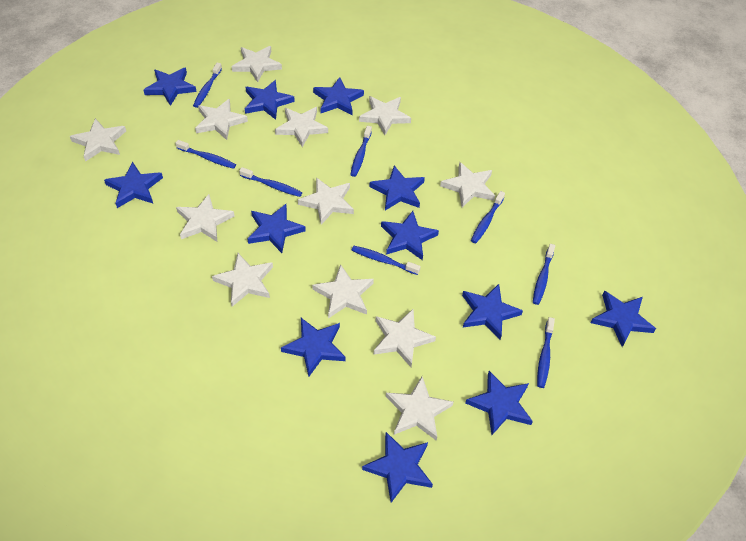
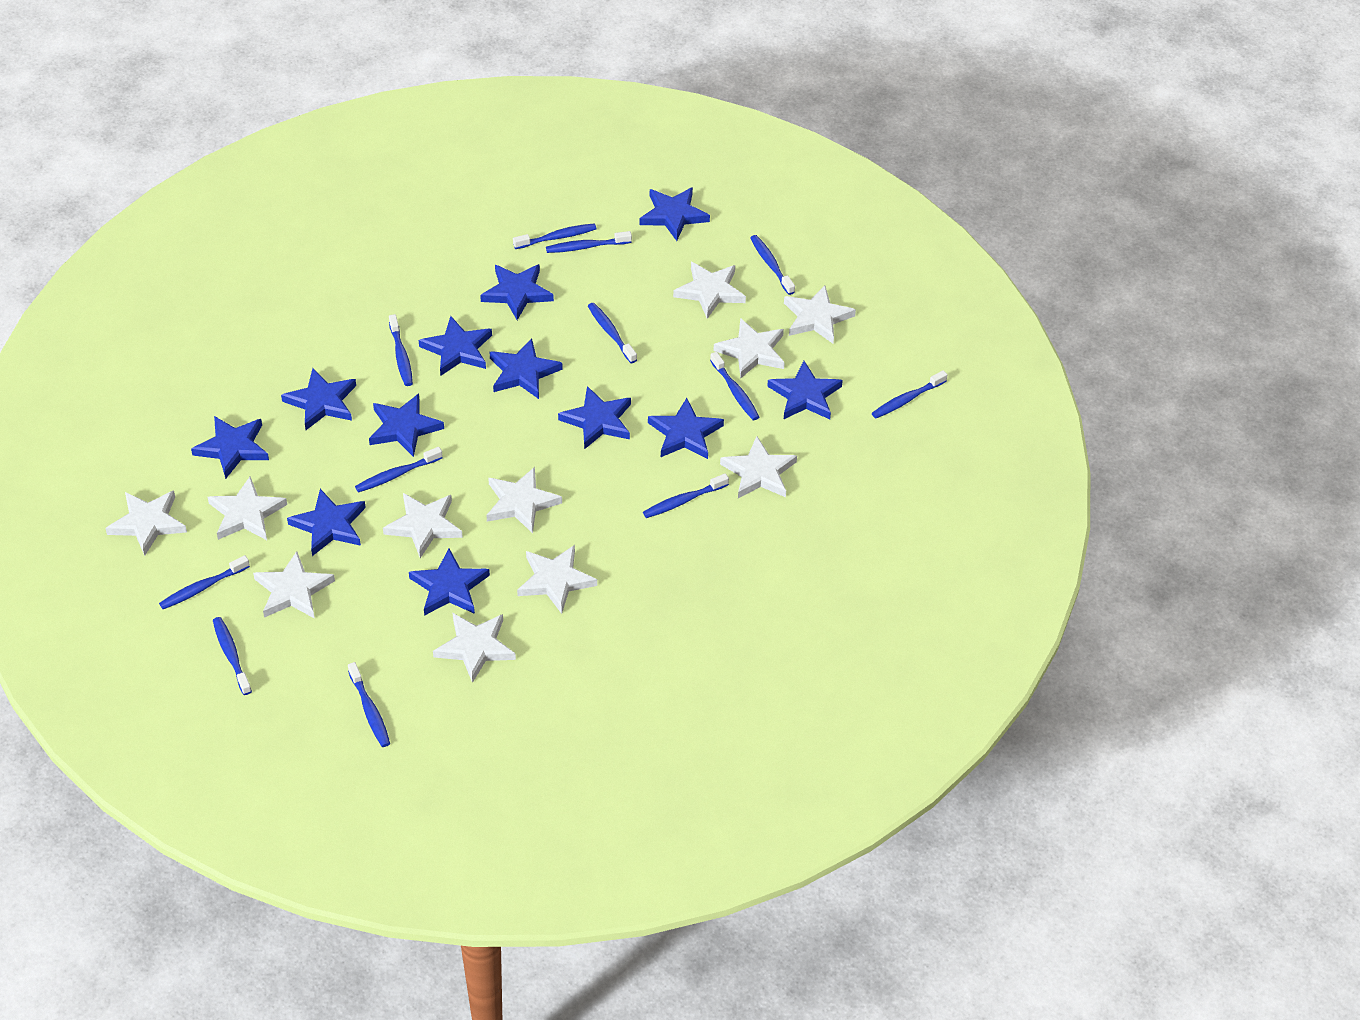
blue toothbrush: 8 -> 12
white star: 12 -> 11

